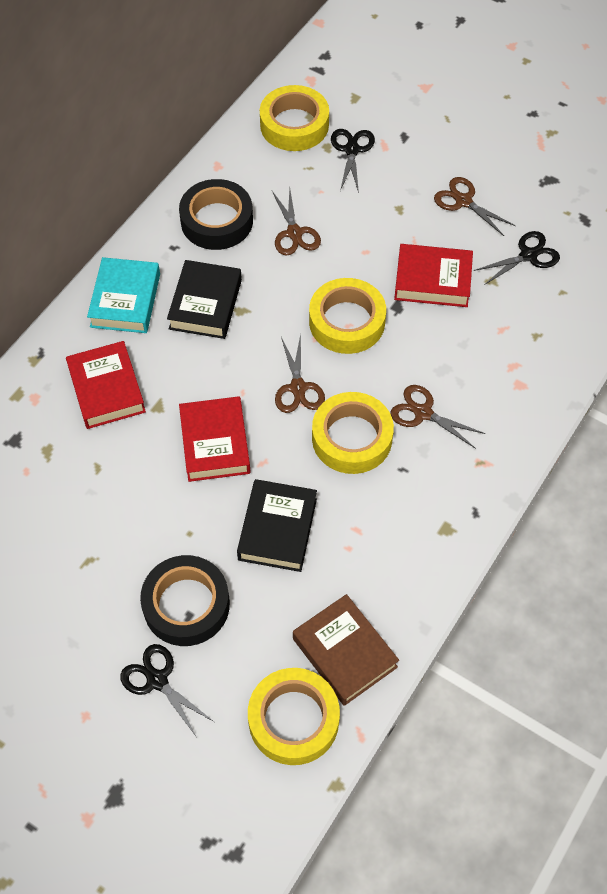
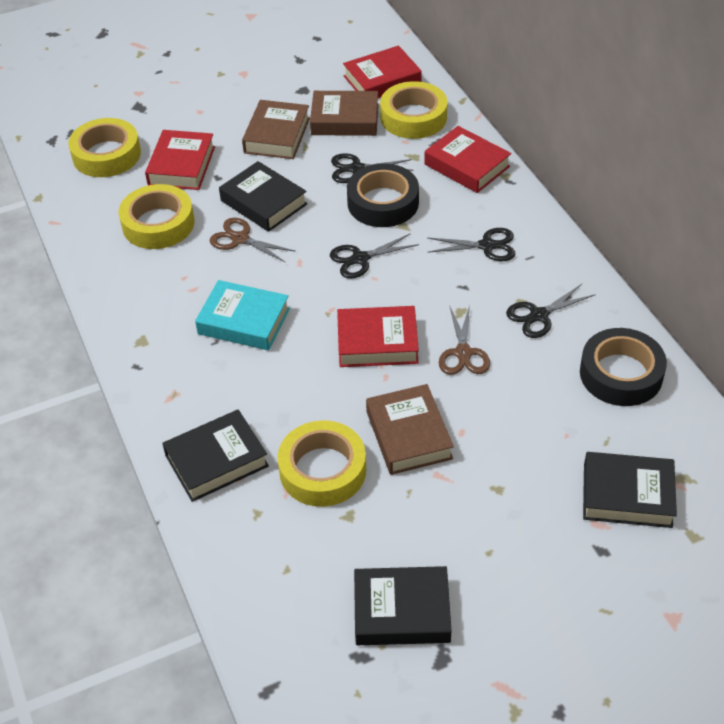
black book: 2 -> 4
black scissors: 3 -> 4
brown book: 1 -> 3
brown scissors: 4 -> 2
red book: 3 -> 4

